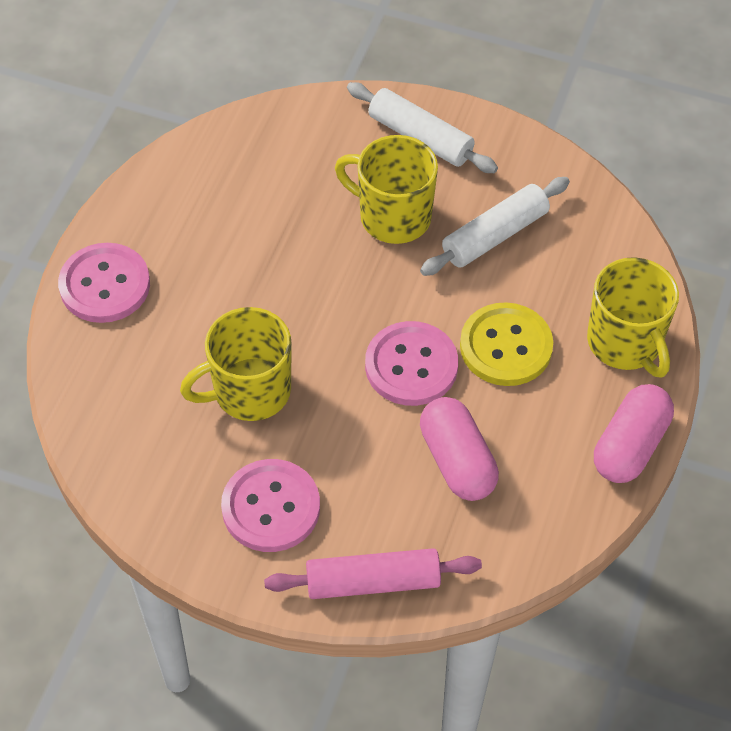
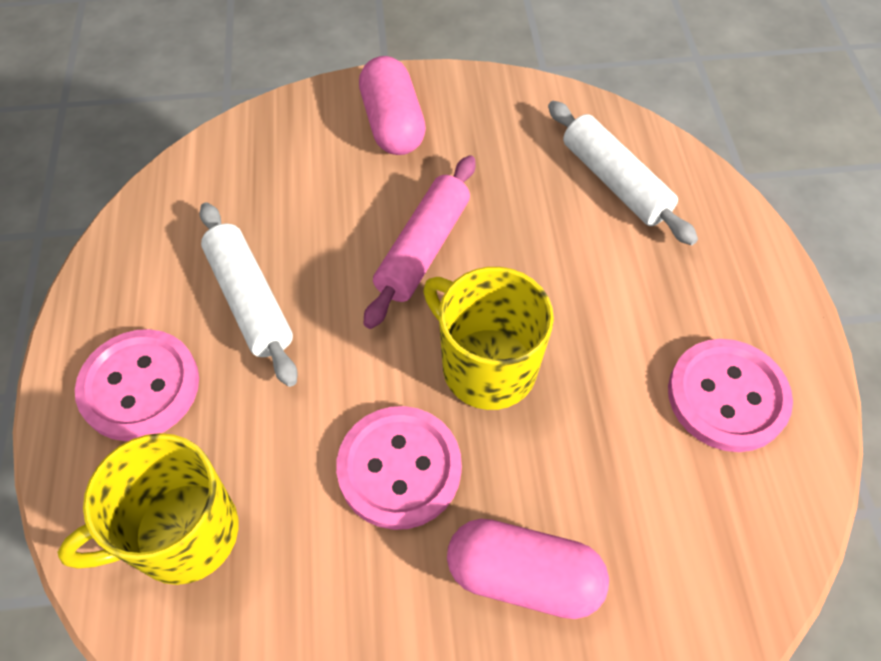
yellow button: 1 -> 0
yellow mug: 3 -> 2

